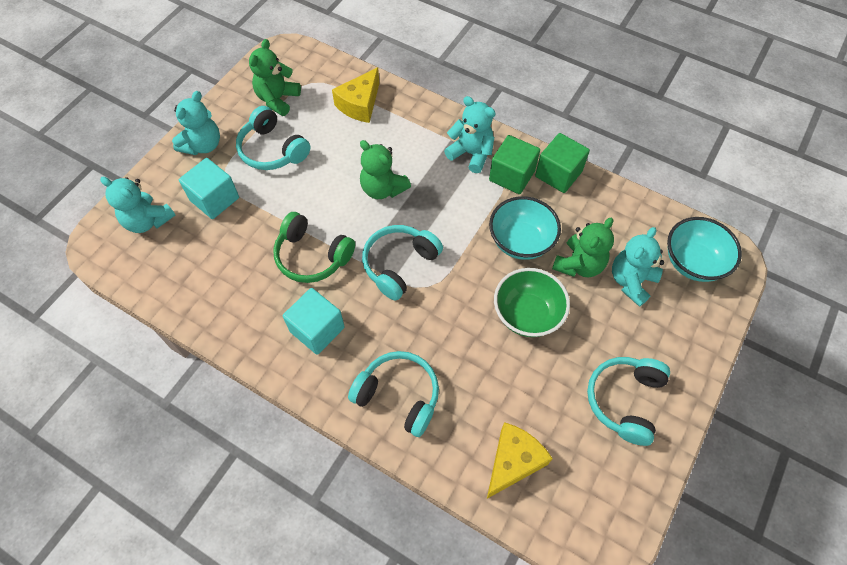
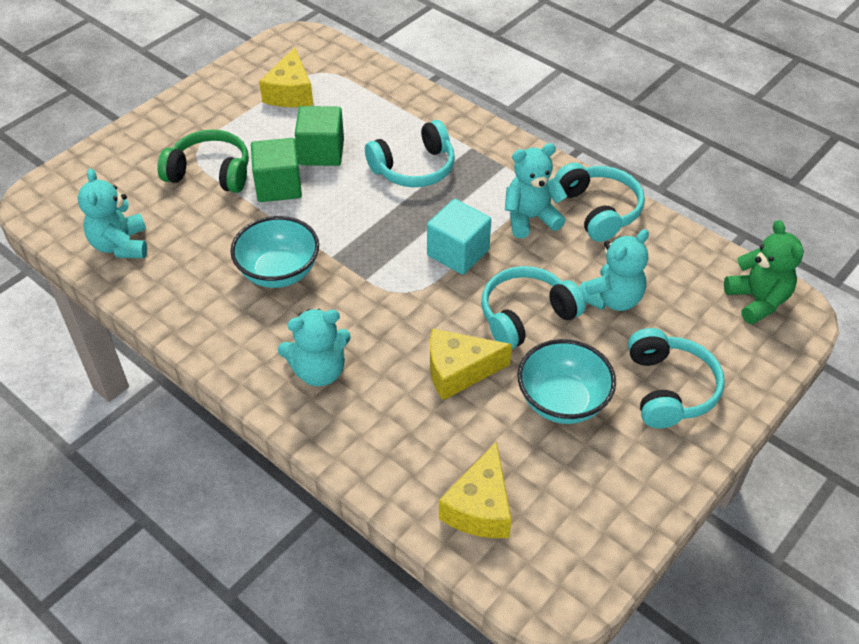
green bowl: 1 -> 0
green teddy bear: 3 -> 1
turquoise cube: 2 -> 1
yellow cheese: 2 -> 3

